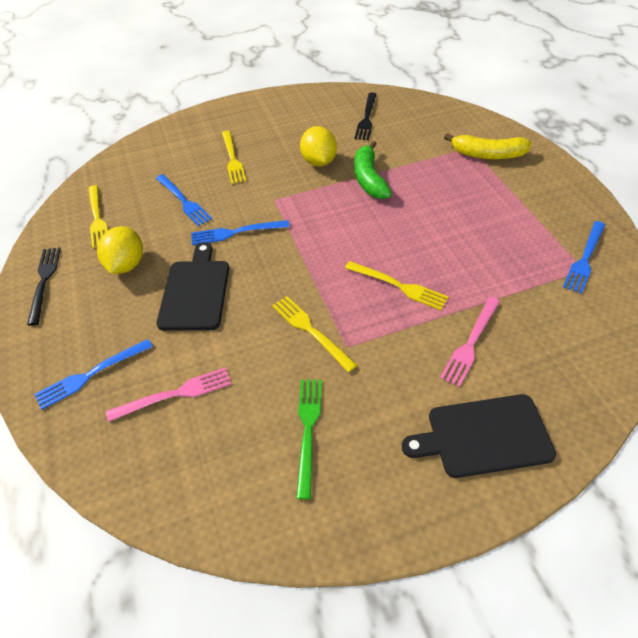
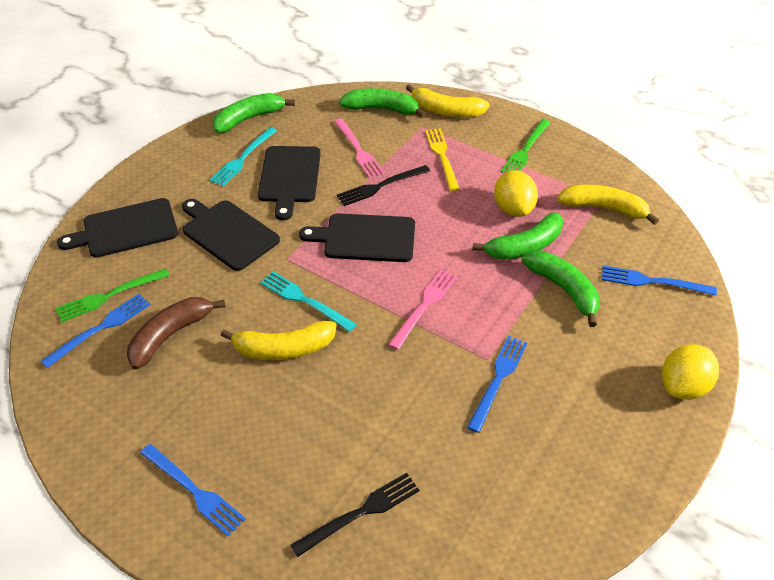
black cutting board: 2 -> 4
brown banana: 0 -> 1
green banana: 1 -> 4
green fork: 1 -> 2
turquoise fork: 0 -> 2
yellow banana: 1 -> 3
yellow fork: 4 -> 1

